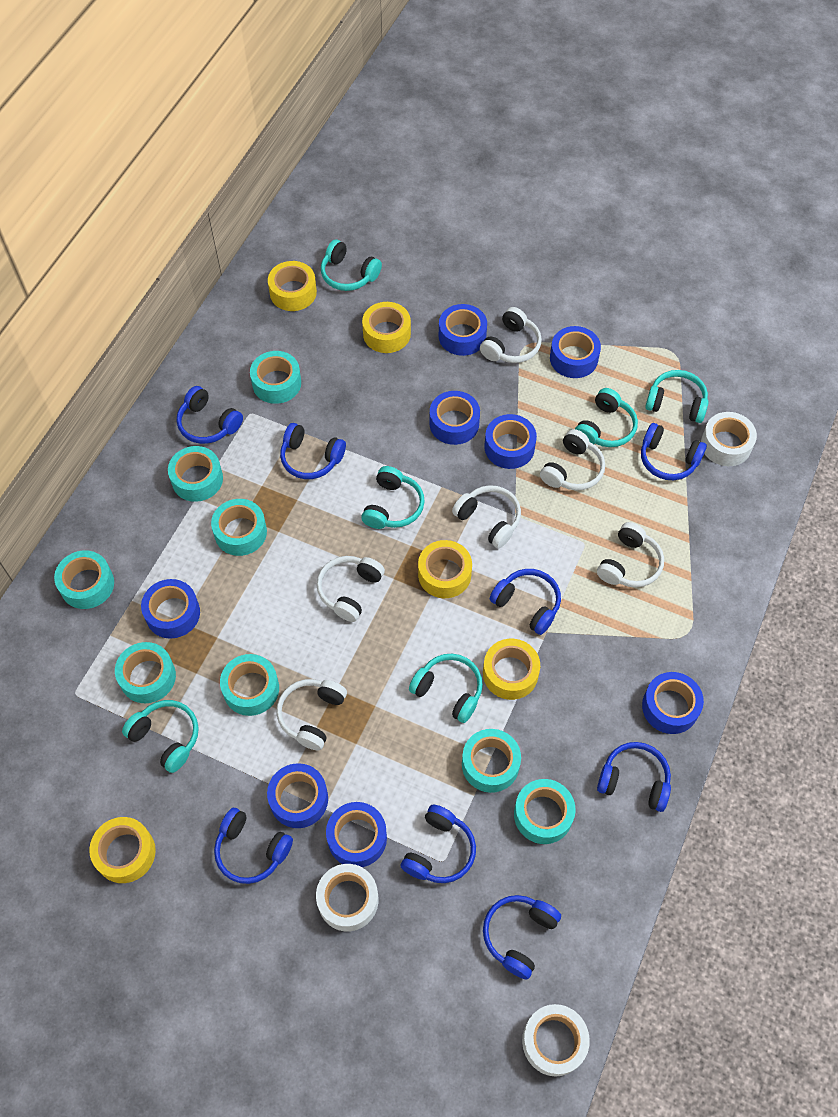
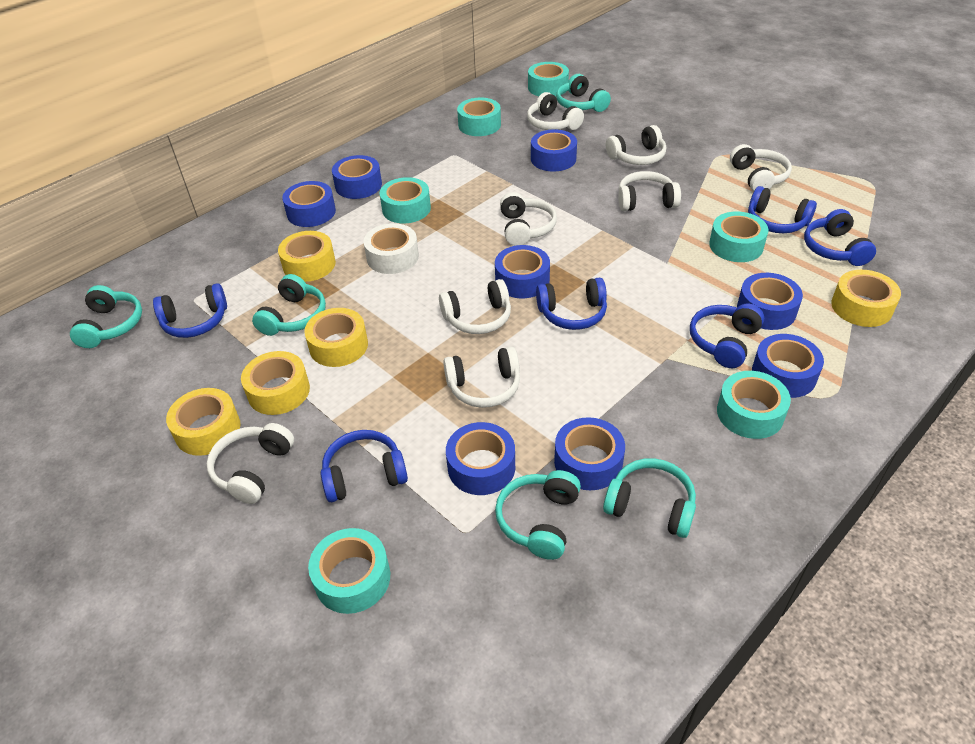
blue headphones: 8 -> 6
turquoise headphones: 6 -> 5
turquoise tape: 8 -> 6
white headphones: 6 -> 8
white tape: 3 -> 1

